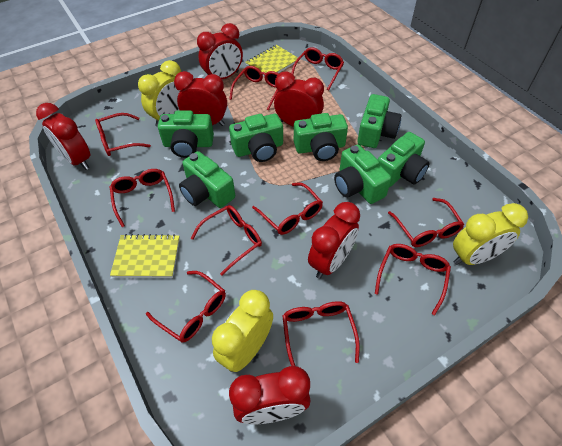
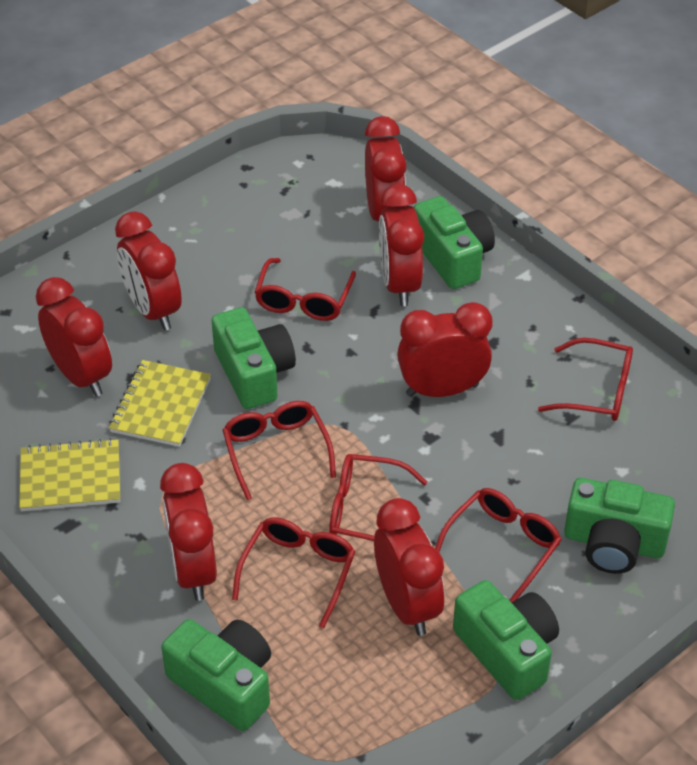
green camera: 7 -> 5
red clock: 6 -> 7
red glasses: 10 -> 6
yellow clock: 3 -> 0

